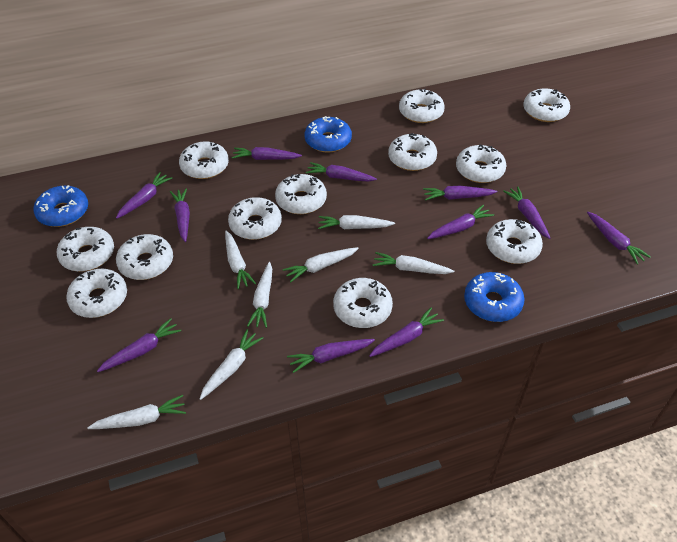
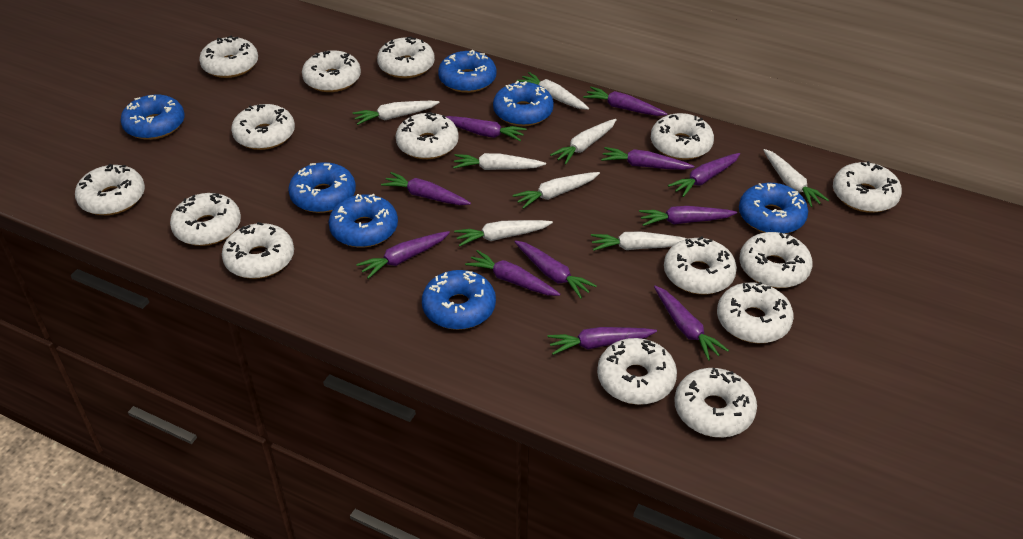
blue donut: 3 -> 7
white carrot: 7 -> 8
white donut: 12 -> 15

